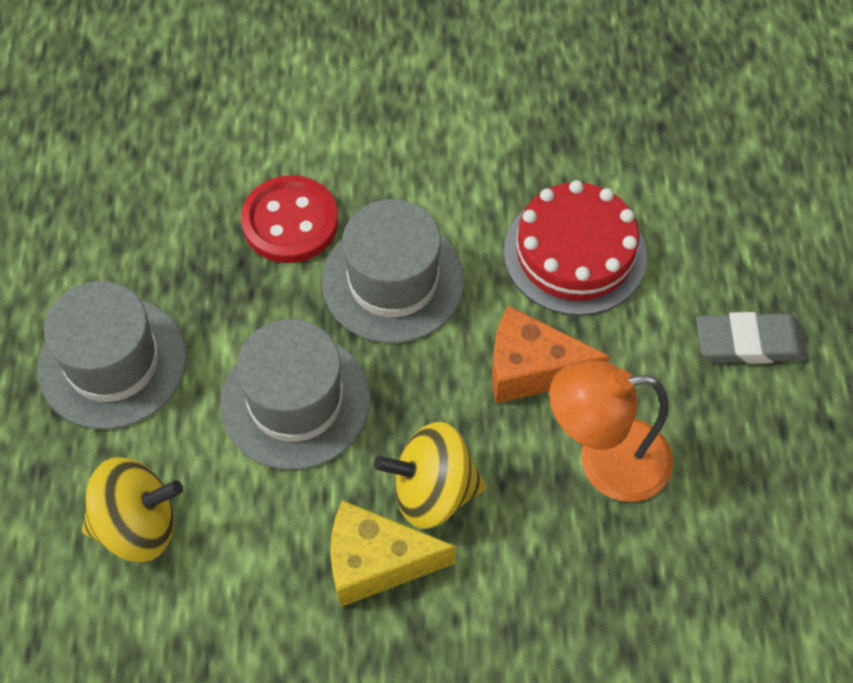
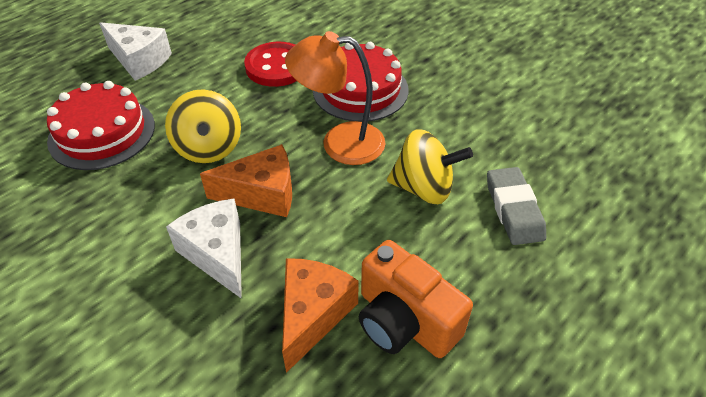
grey hat: 3 -> 0
orange camera: 0 -> 1
orange cheese: 1 -> 2
red cake: 1 -> 2
white cheese: 0 -> 2
yellow cheese: 1 -> 0

